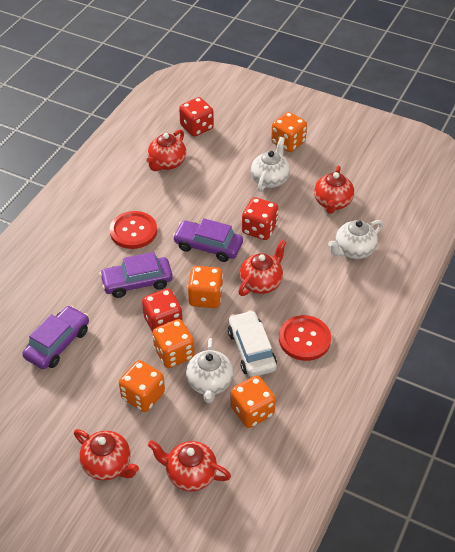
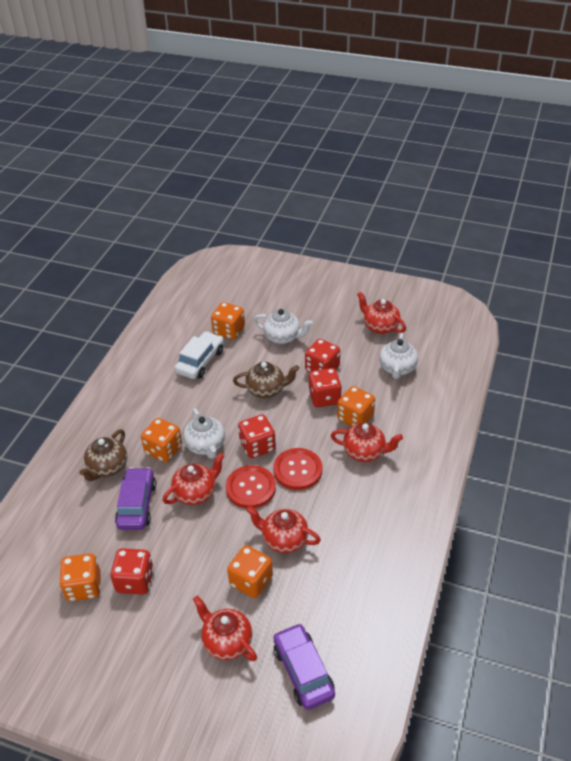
brown teapot: 0 -> 2
purple car: 3 -> 2
red dice: 3 -> 4

